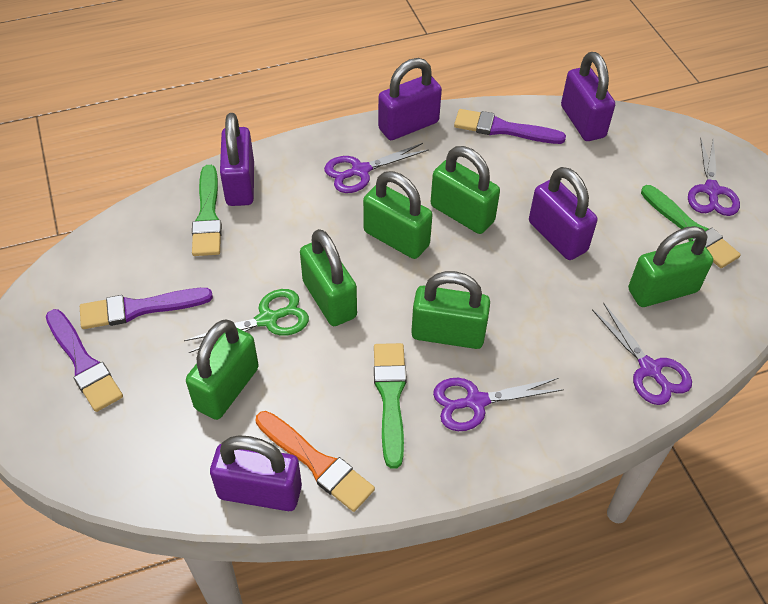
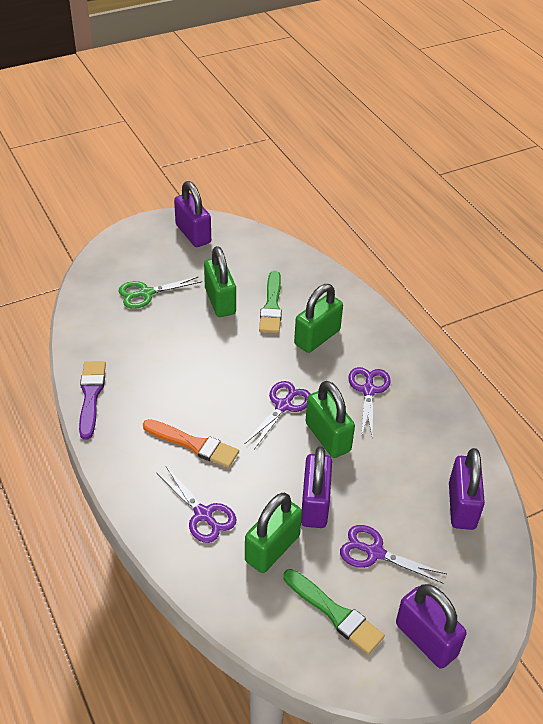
green brush: 3 -> 2
green padlock: 6 -> 4
purple brush: 3 -> 1
purple padlock: 5 -> 4

